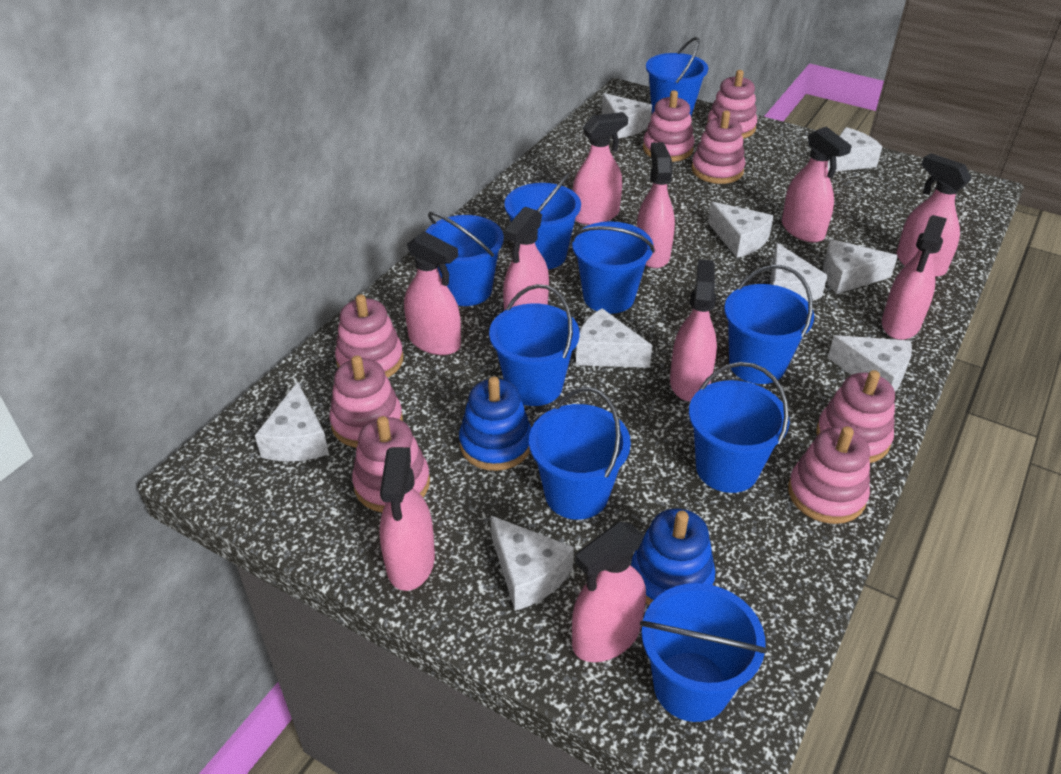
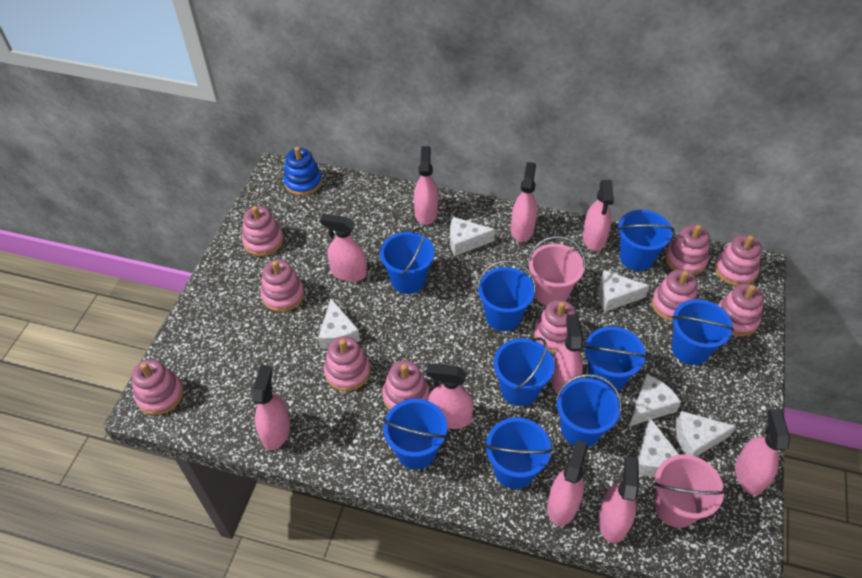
blue stacking toy: 2 -> 1
pink bucket: 0 -> 2
pink stacking toy: 8 -> 10
white cheese: 9 -> 6

